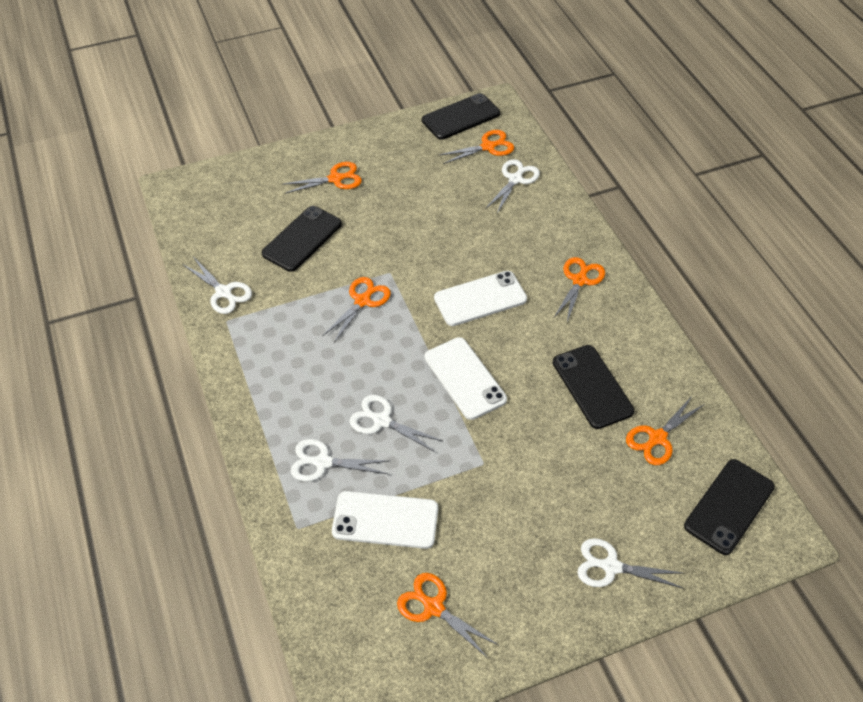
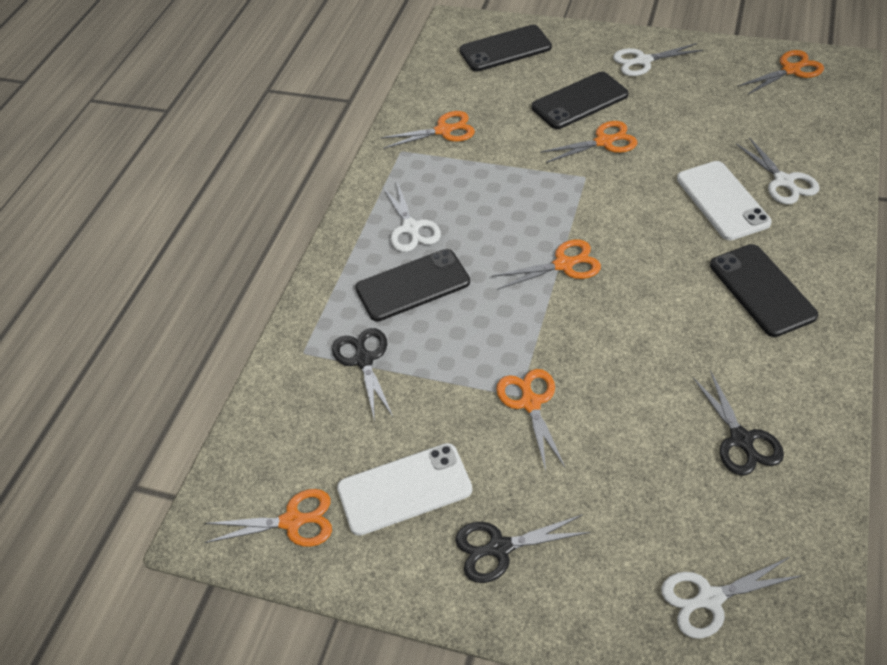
black scissors: 0 -> 3
white phone: 3 -> 2
white scissors: 5 -> 4

